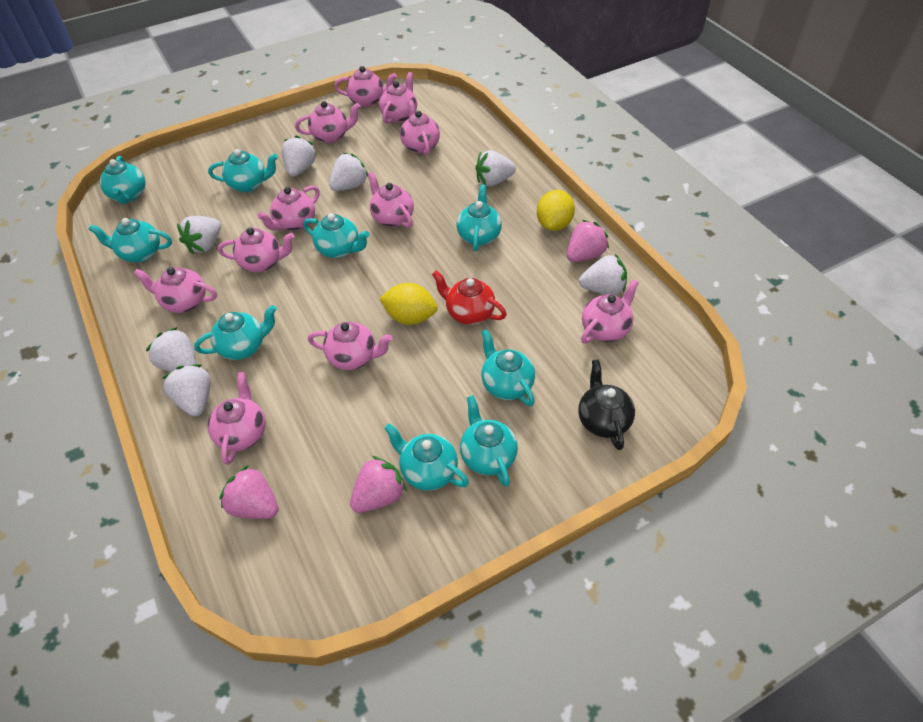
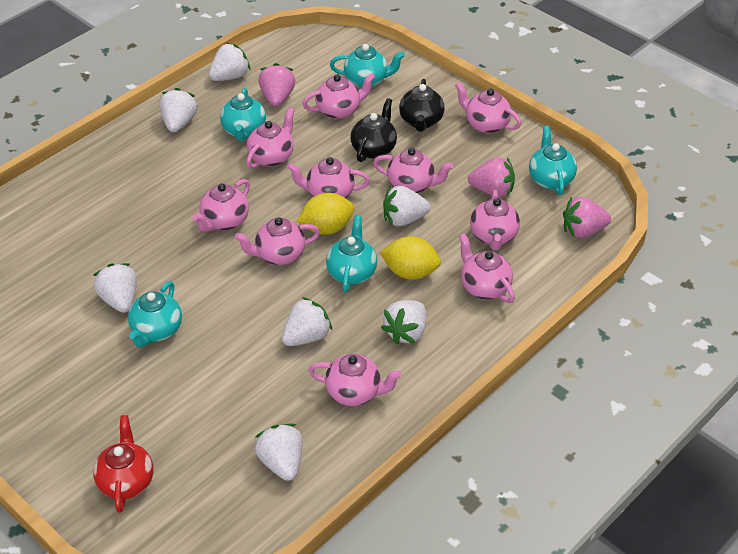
black teapot: 1 -> 2
pink teapot: 11 -> 10
turquoise teapot: 9 -> 5

